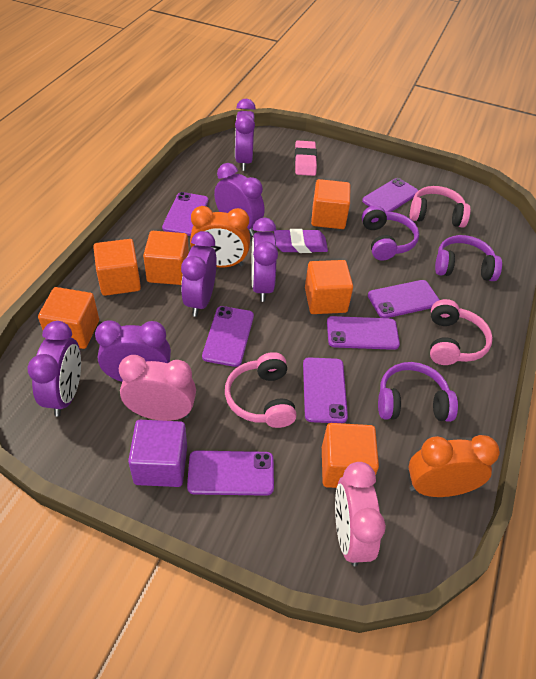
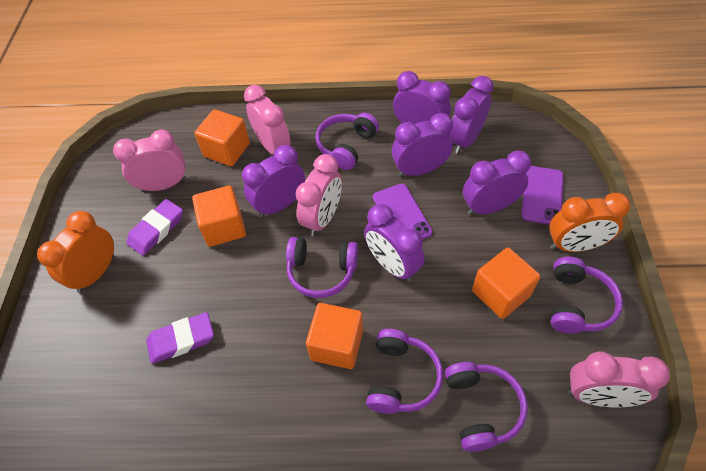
orange cube: 6 -> 4
pink clock: 2 -> 4
pink eraser: 1 -> 0
pink headphones: 3 -> 0
purple cube: 1 -> 0
purple eraser: 1 -> 2
purple headphones: 3 -> 5
purple phone: 7 -> 2

